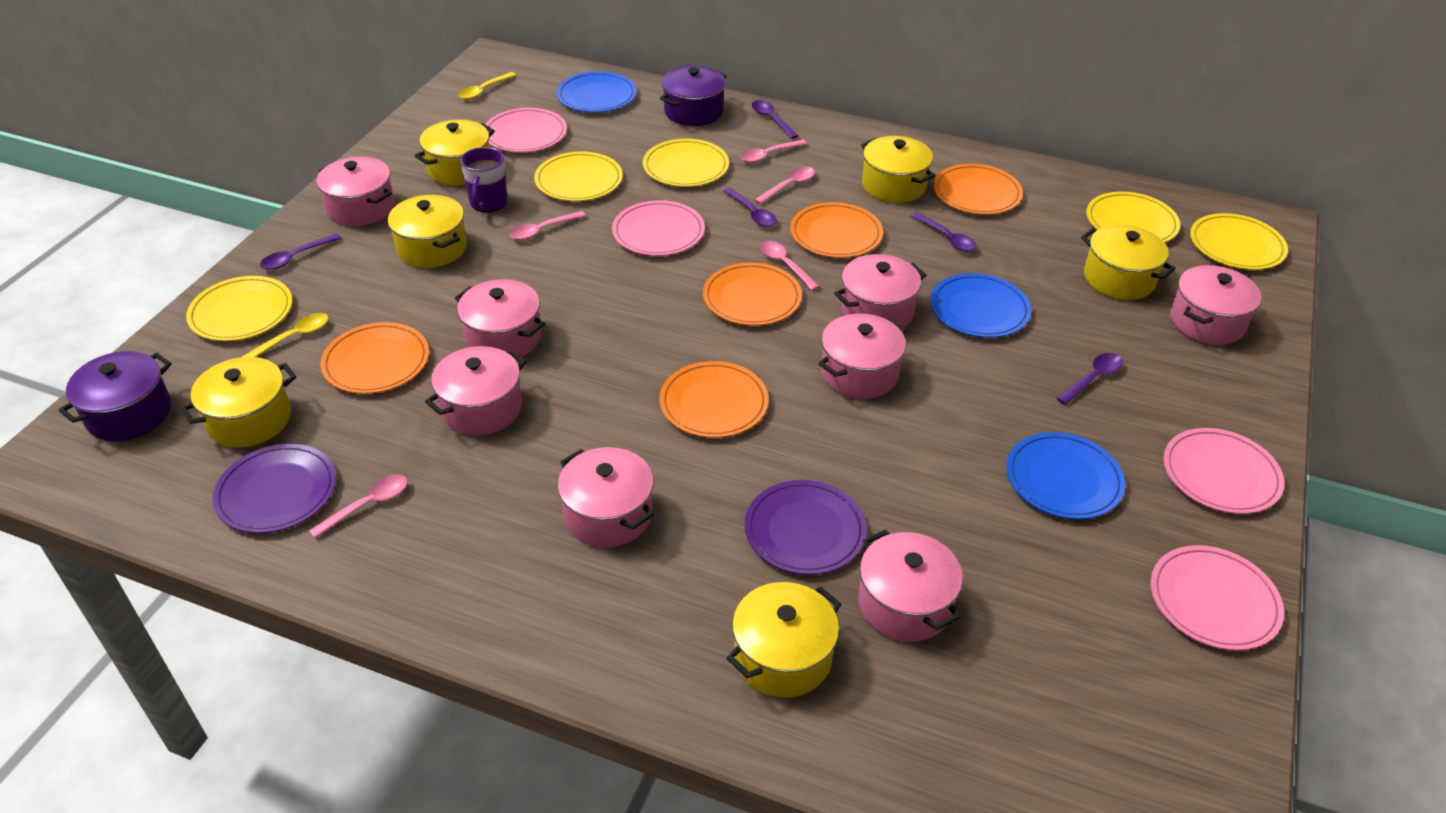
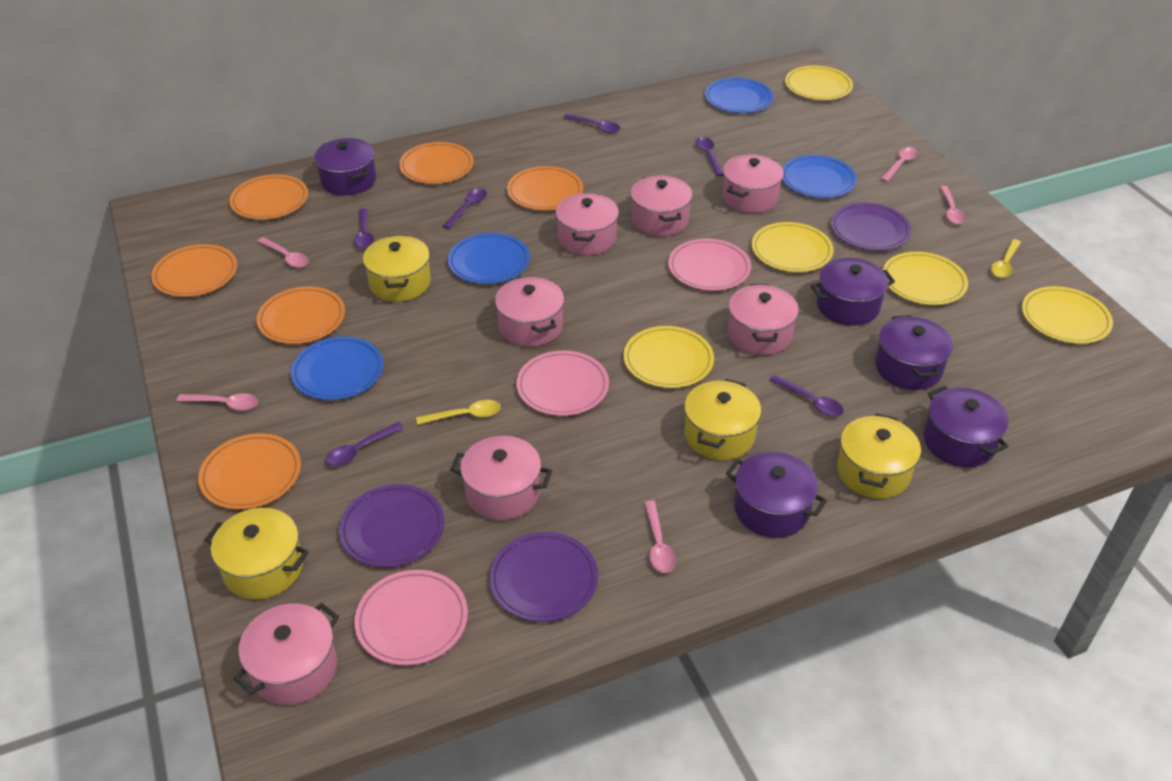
blue plate: 3 -> 4
orange plate: 5 -> 6
pink plate: 4 -> 3
pink pot: 8 -> 7
purple mug: 1 -> 0
purple plate: 2 -> 3
purple pot: 2 -> 5
purple spoon: 5 -> 6
yellow pot: 6 -> 4

